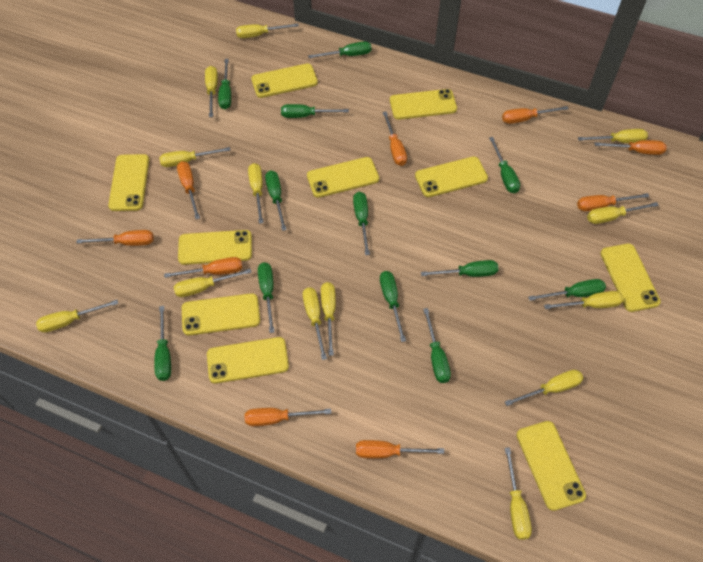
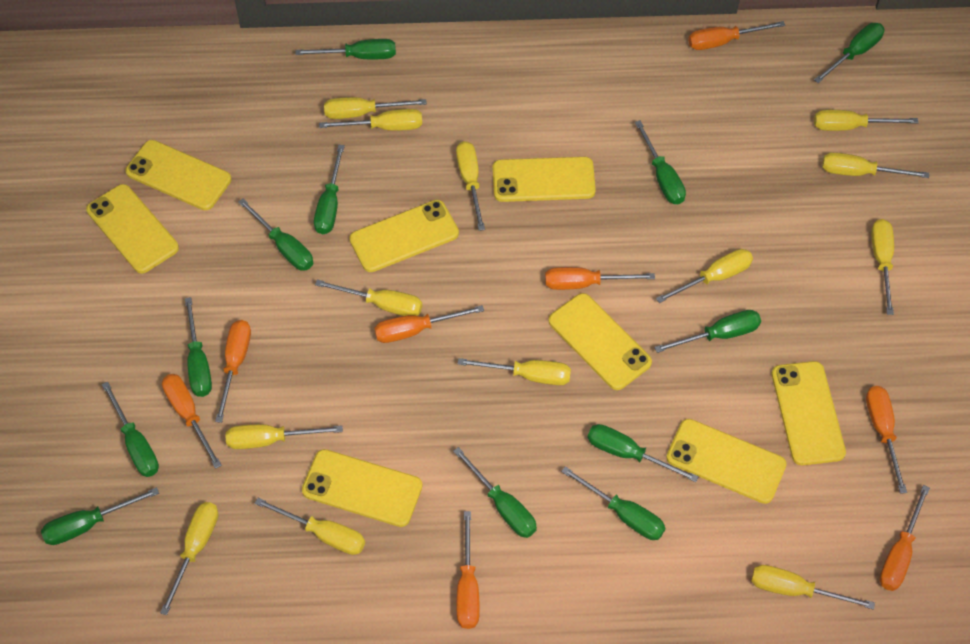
orange screwdriver: 9 -> 8
yellow phone: 10 -> 8

